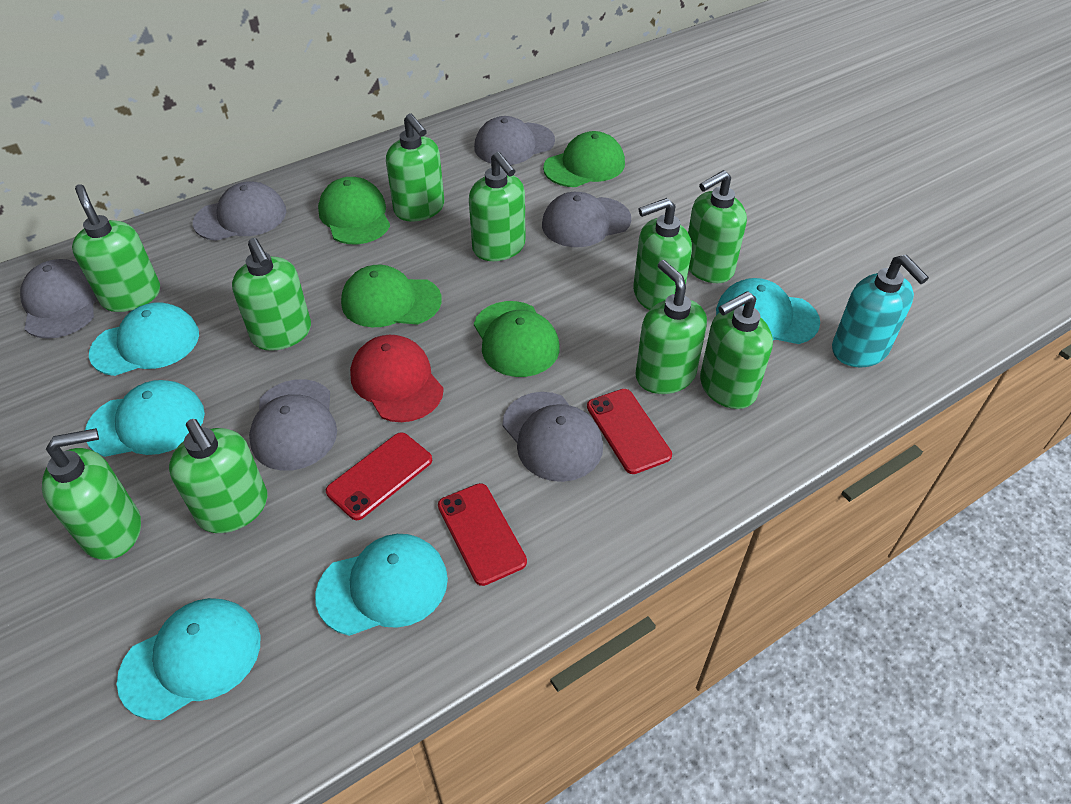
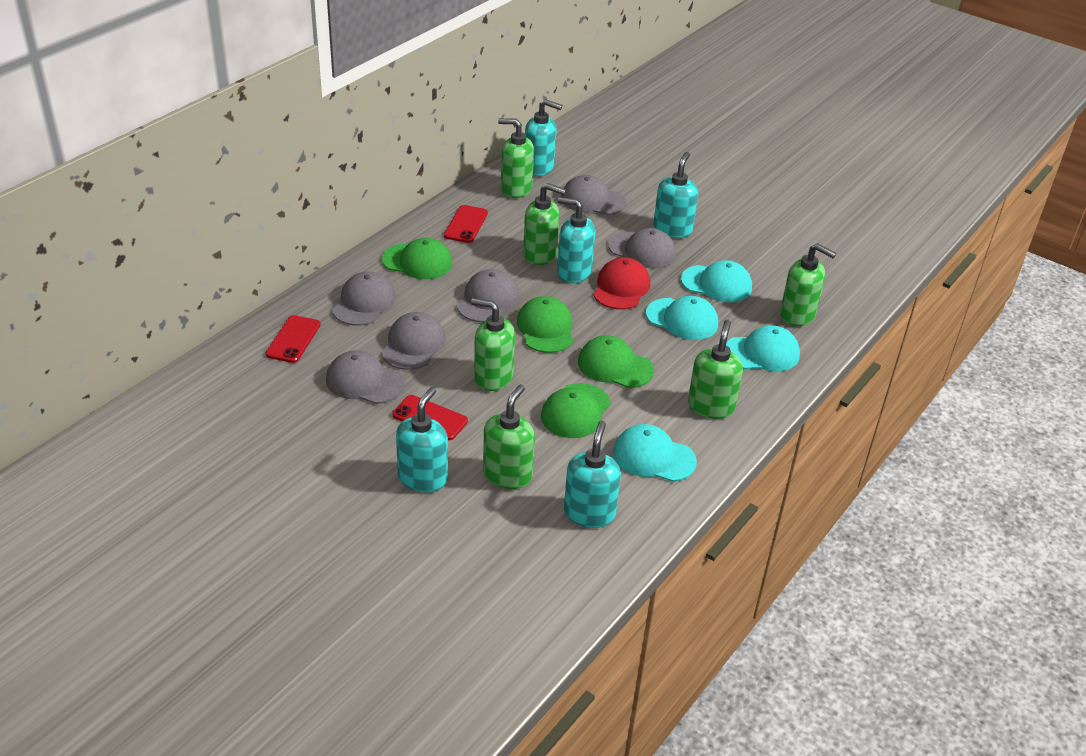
green soap dispenser: 10 -> 6
turquoise cap: 5 -> 4
turquoise soap dispenser: 1 -> 5

